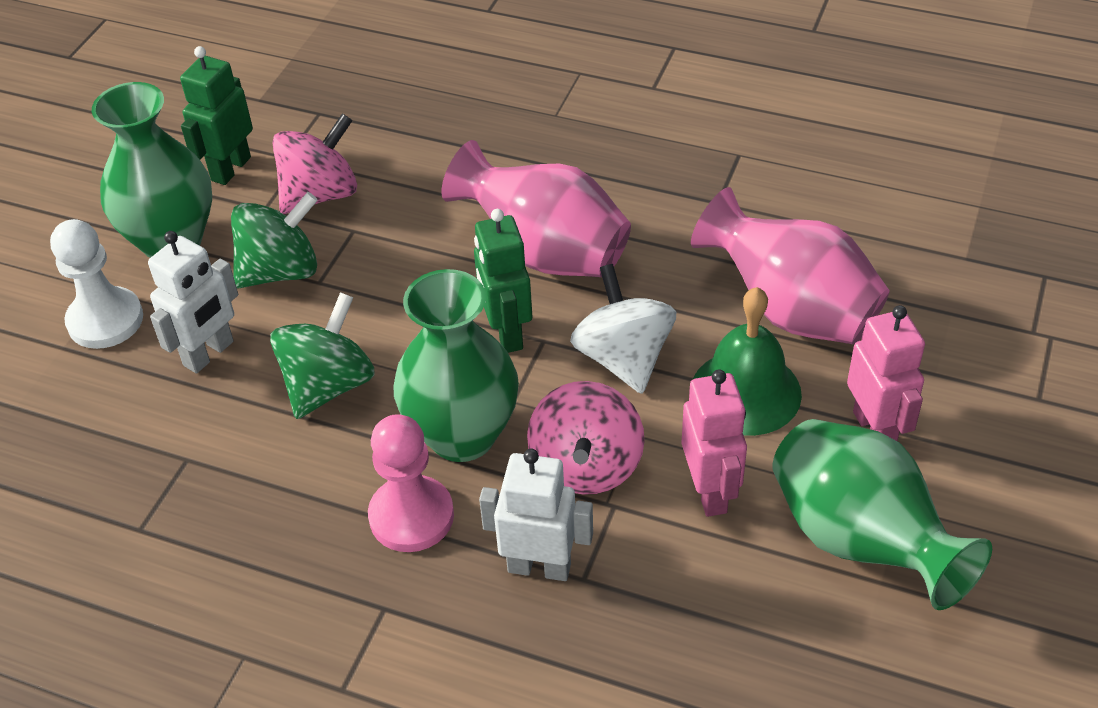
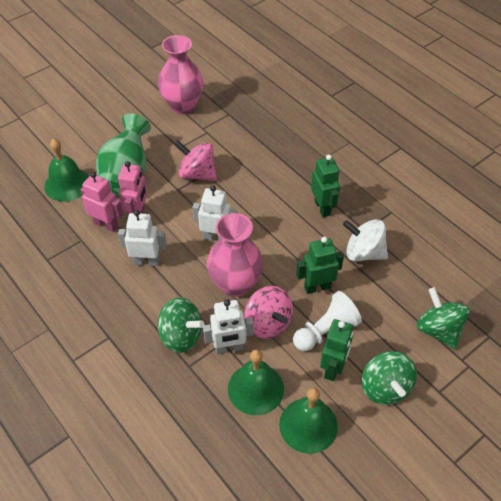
green bell: 1 -> 3
green robot: 2 -> 3
green spinning top: 2 -> 3
green vase: 3 -> 1
pink pawn: 1 -> 0
white robot: 2 -> 3

